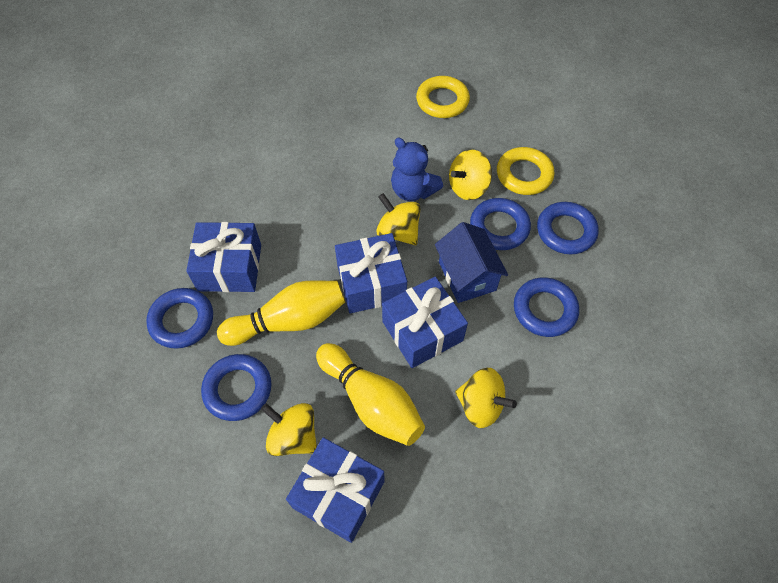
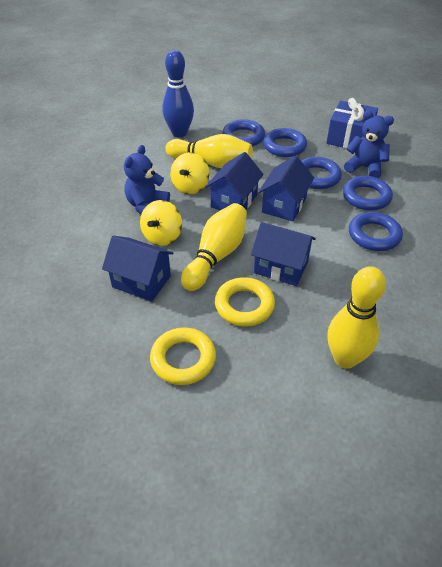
blue bowling pin: 0 -> 1
blue gift: 4 -> 1
blue house: 1 -> 4
blue teddy bear: 1 -> 2
yellow bowling pin: 2 -> 3
yellow spinning top: 4 -> 2

